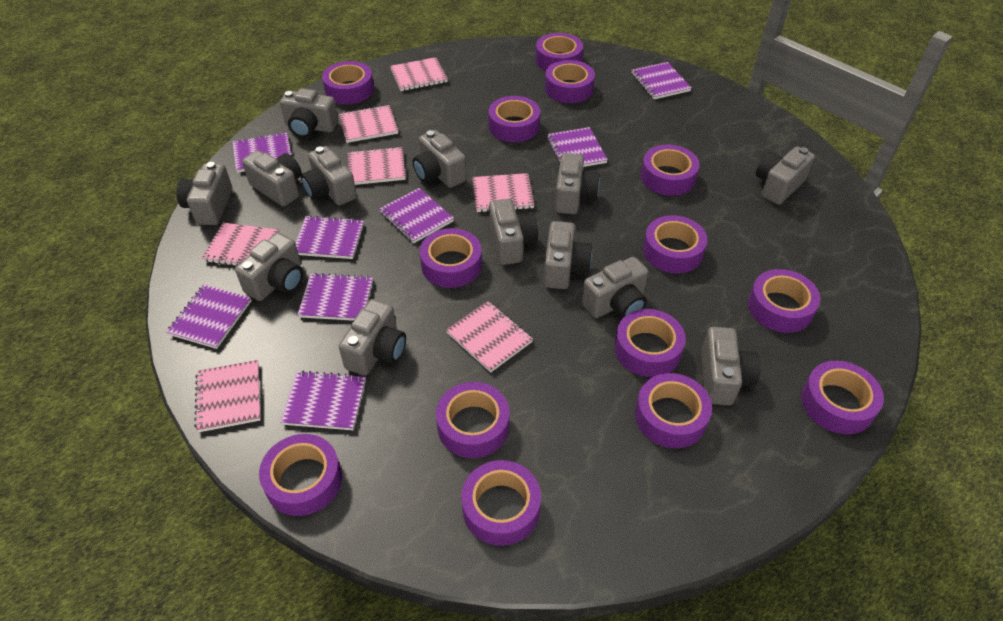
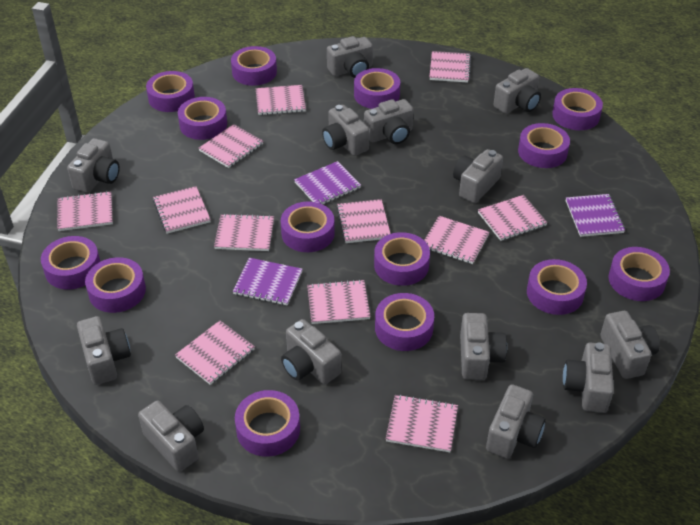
pink notebook: 7 -> 12
purple notebook: 8 -> 3

